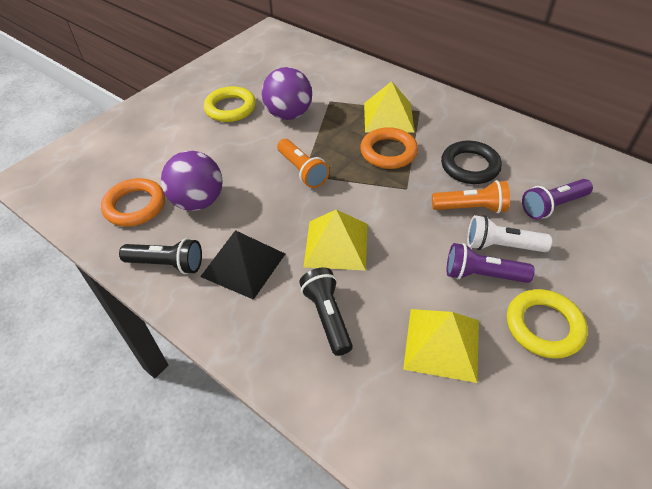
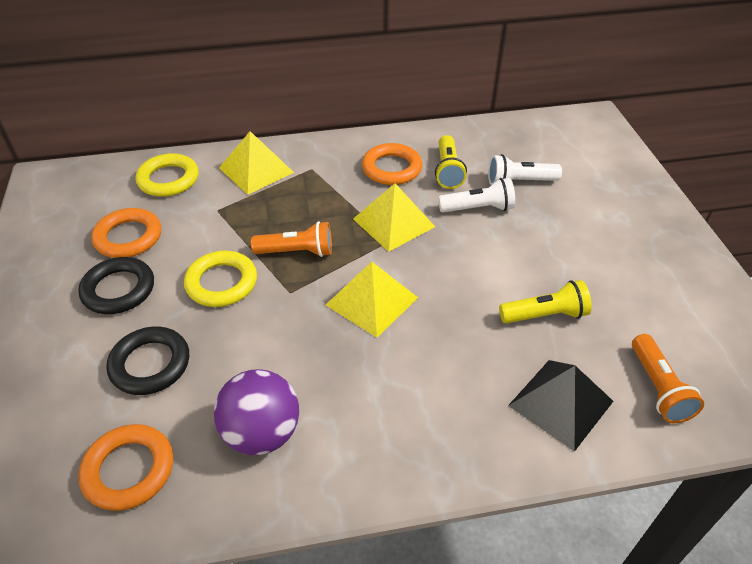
black flashlight: 2 -> 0
black ring: 1 -> 2
orange ring: 2 -> 3
purple ball: 2 -> 1
purple flashlight: 2 -> 0
white flashlight: 1 -> 2
yellow flashlight: 0 -> 2

